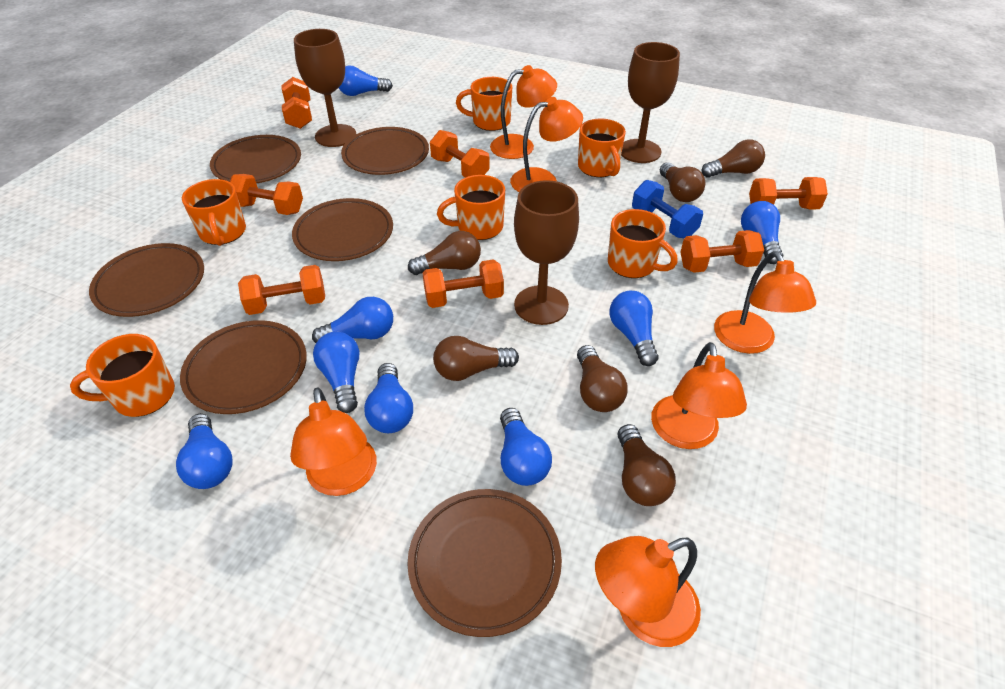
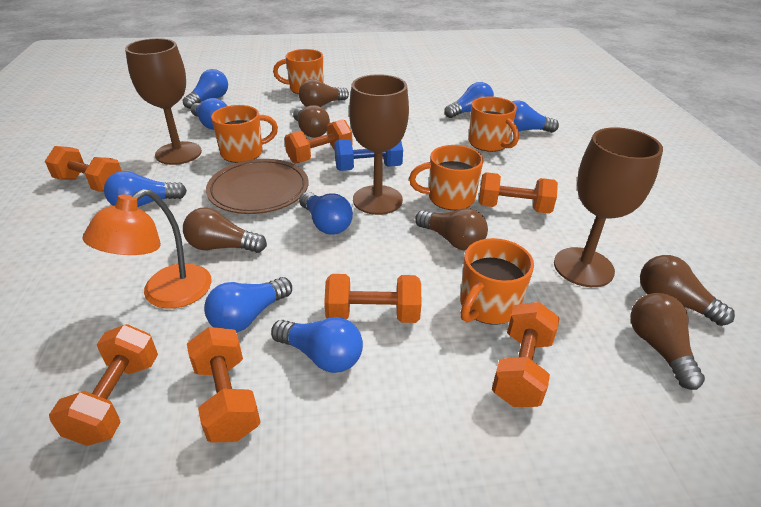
brown plate: 6 -> 1
orange lamp: 6 -> 1
orange mug: 6 -> 5

